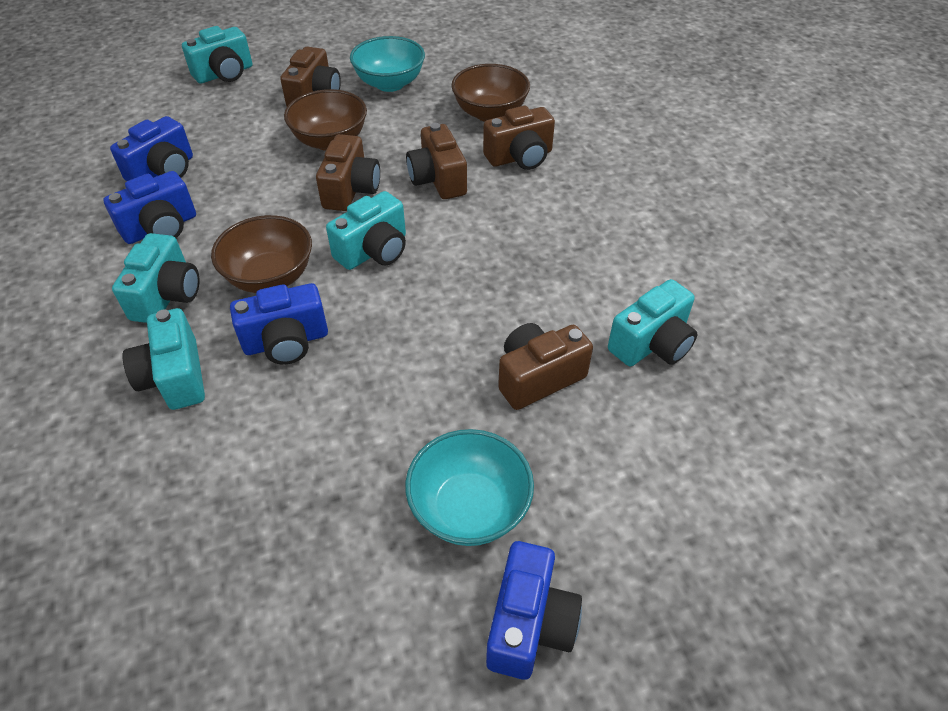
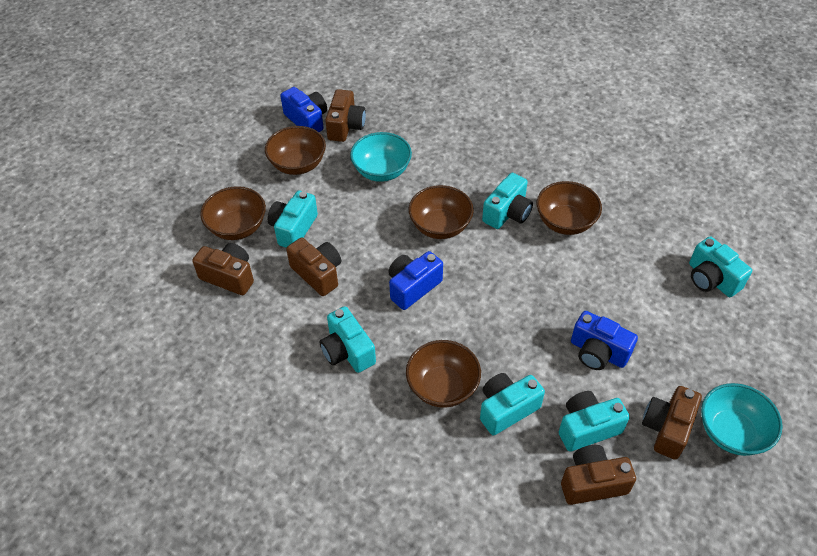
blue camera: 4 -> 3
brown bowl: 3 -> 5
turquoise camera: 5 -> 6

